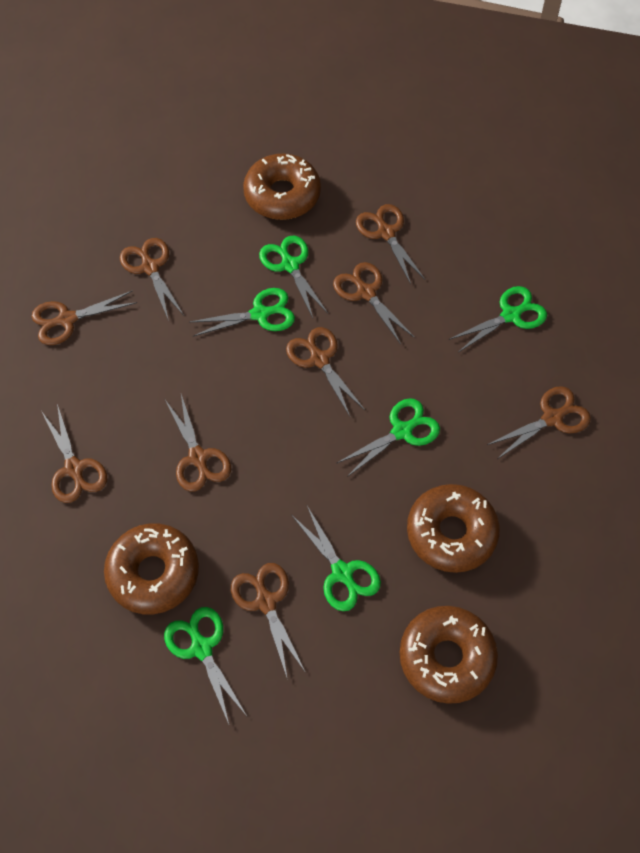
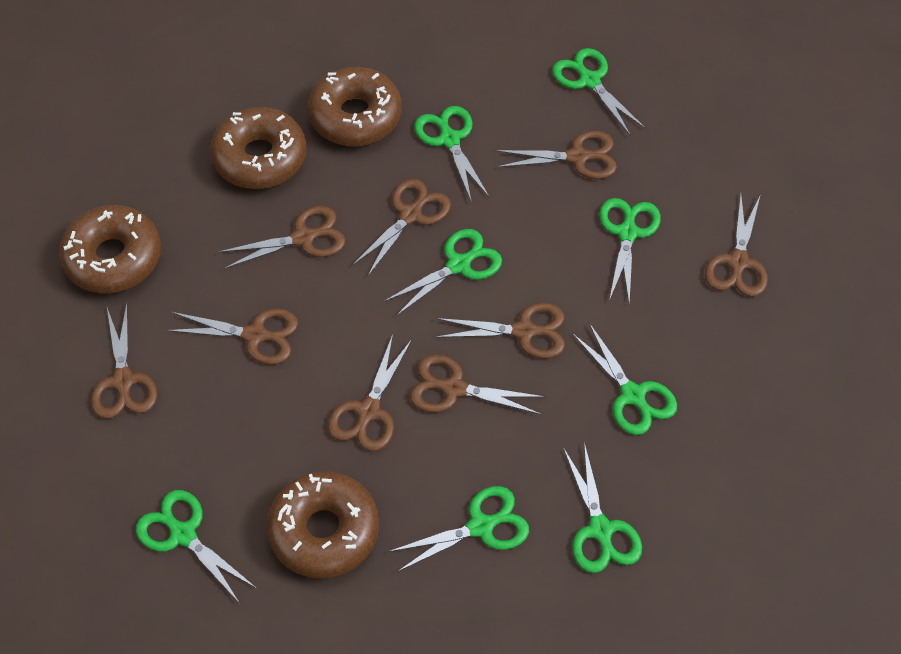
green scissors: 6 -> 8

